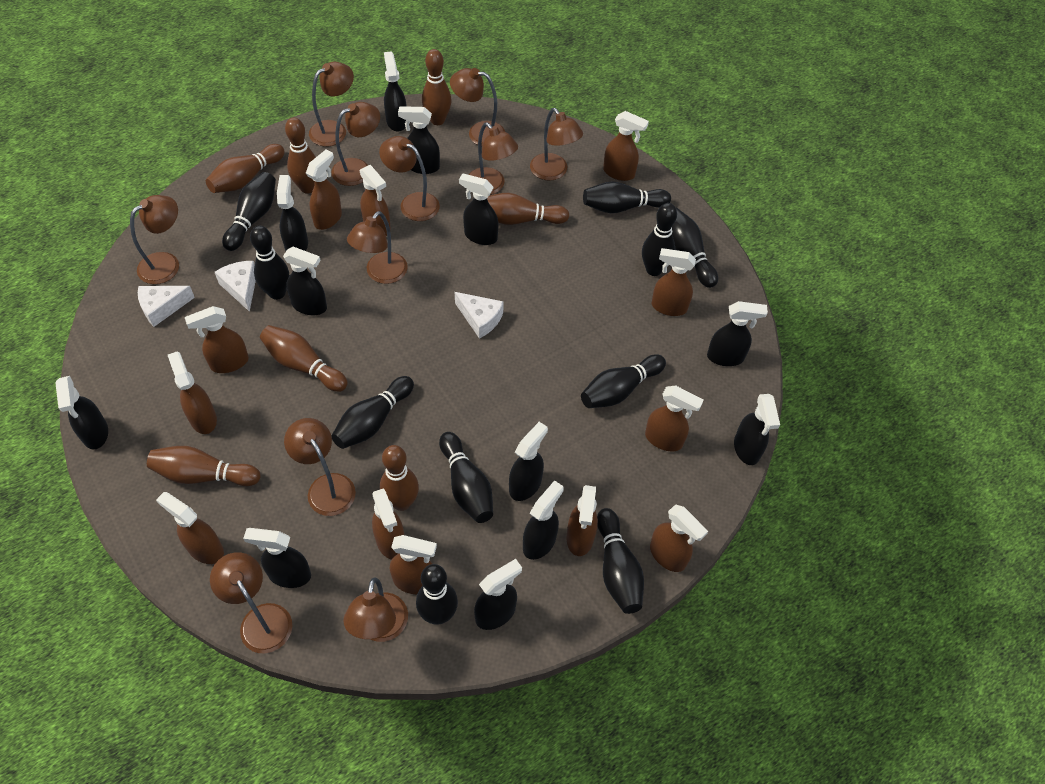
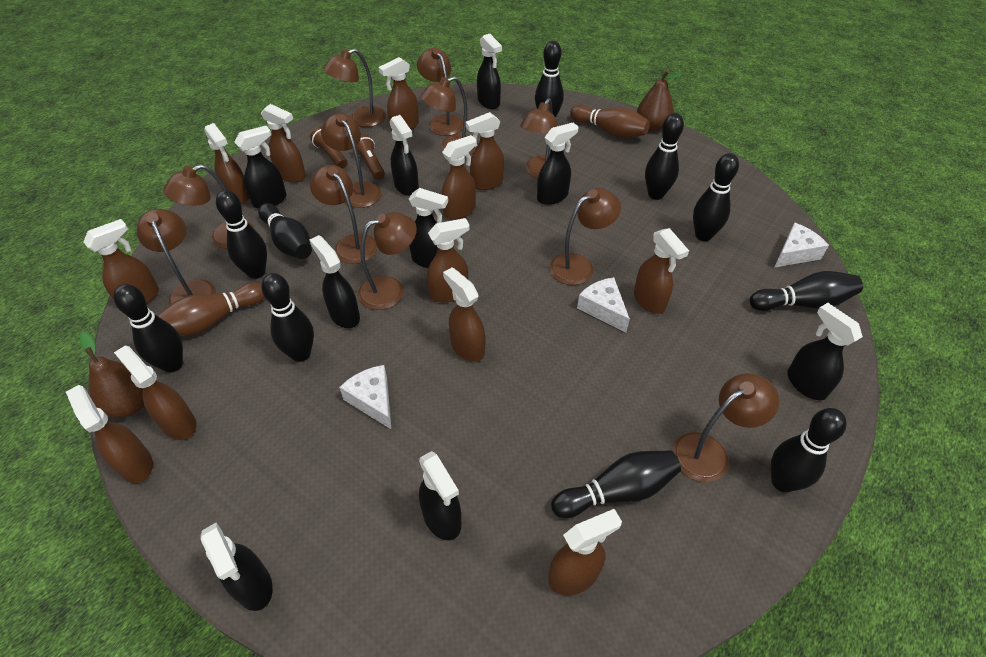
black spray bottle: 12 -> 9
brown bowling pin: 7 -> 2
brown flashlight: 0 -> 2
brown pear: 0 -> 2

